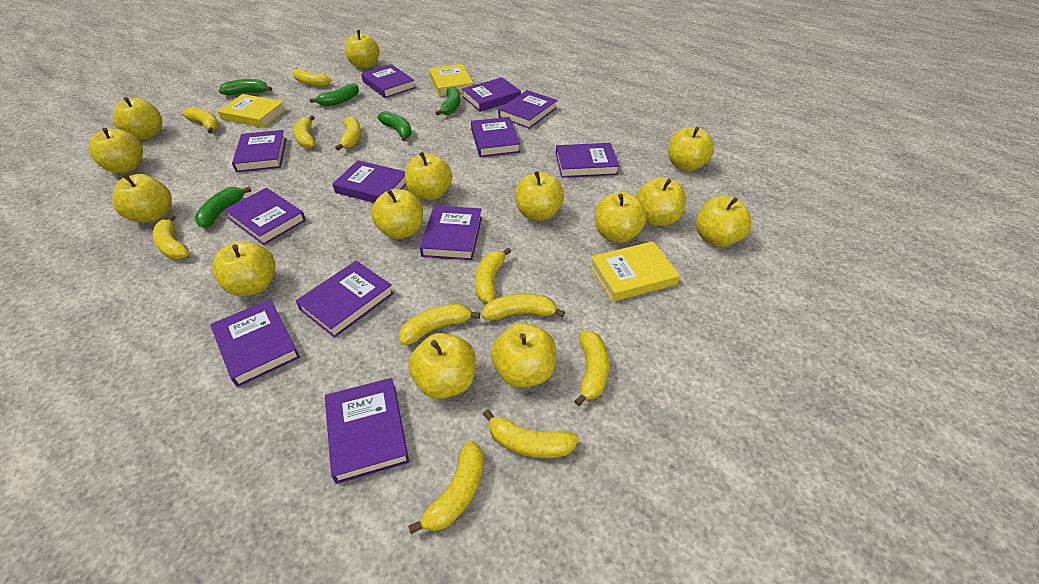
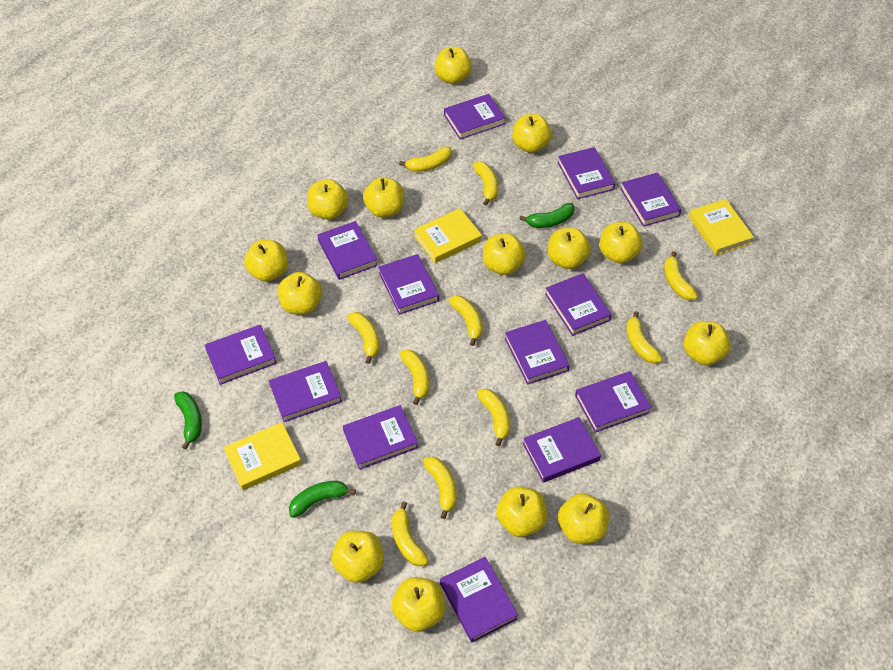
green banana: 5 -> 3
purple book: 12 -> 13
yellow banana: 11 -> 10

